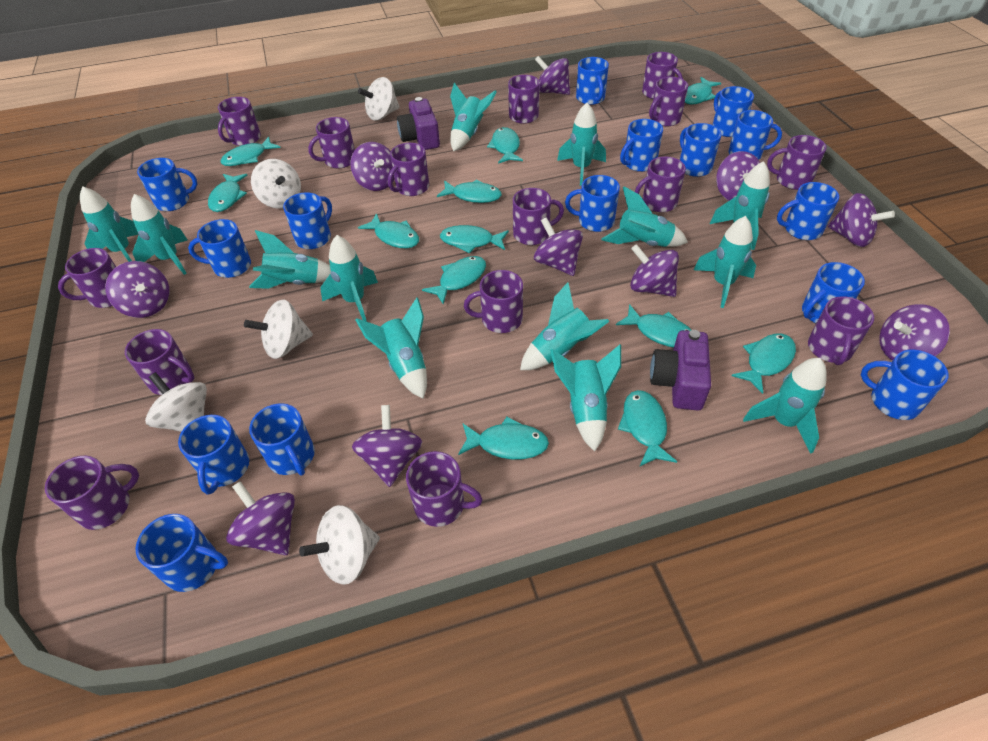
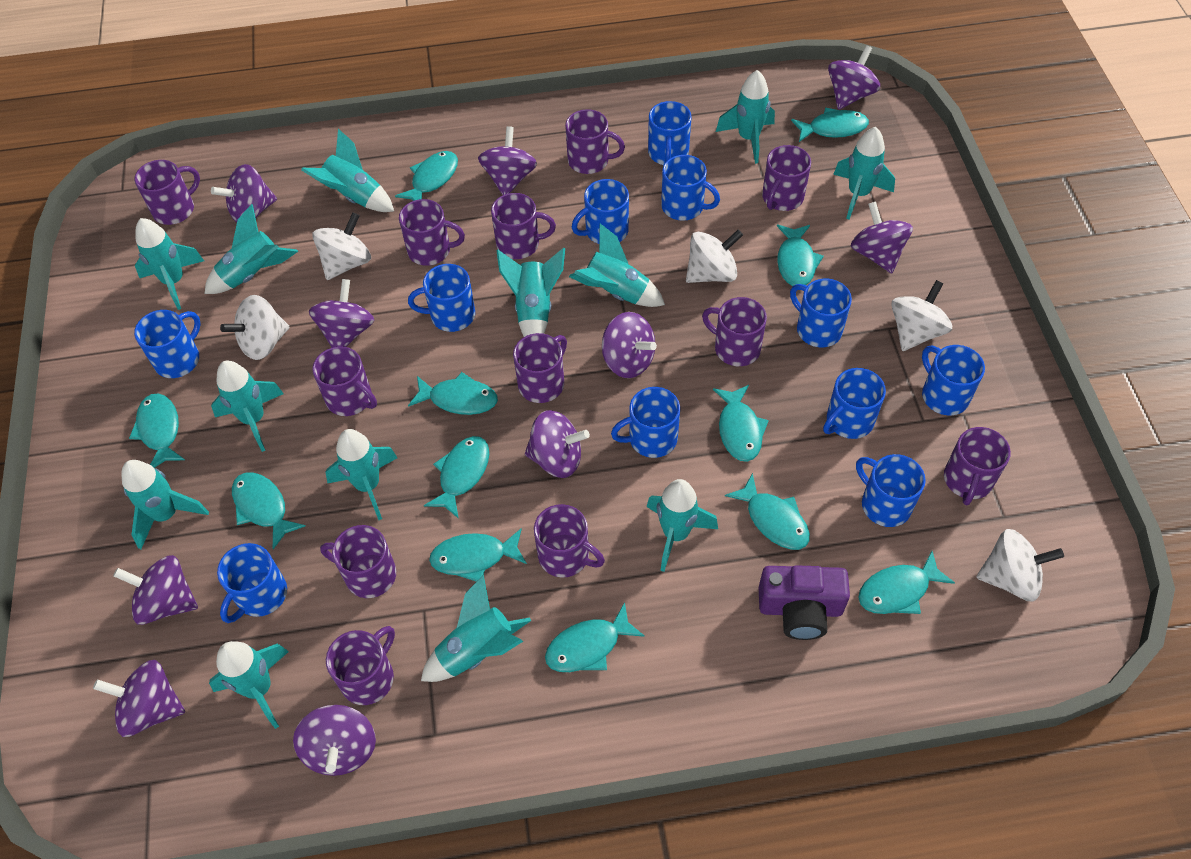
blue mug: 15 -> 11
purple camera: 2 -> 1
purple mug: 15 -> 12

